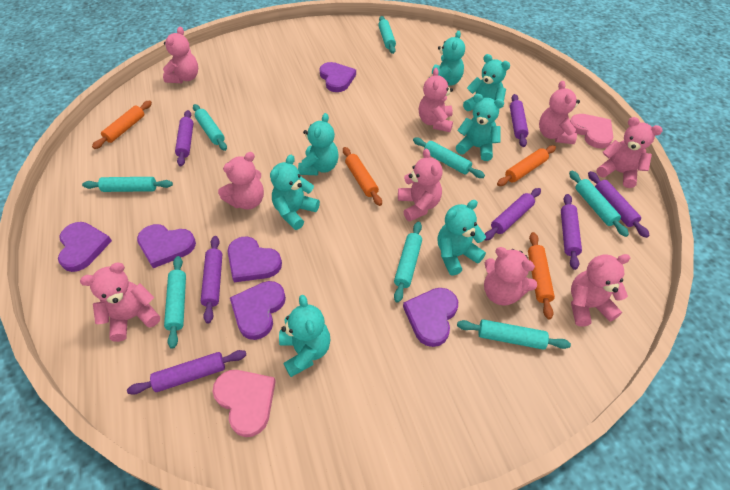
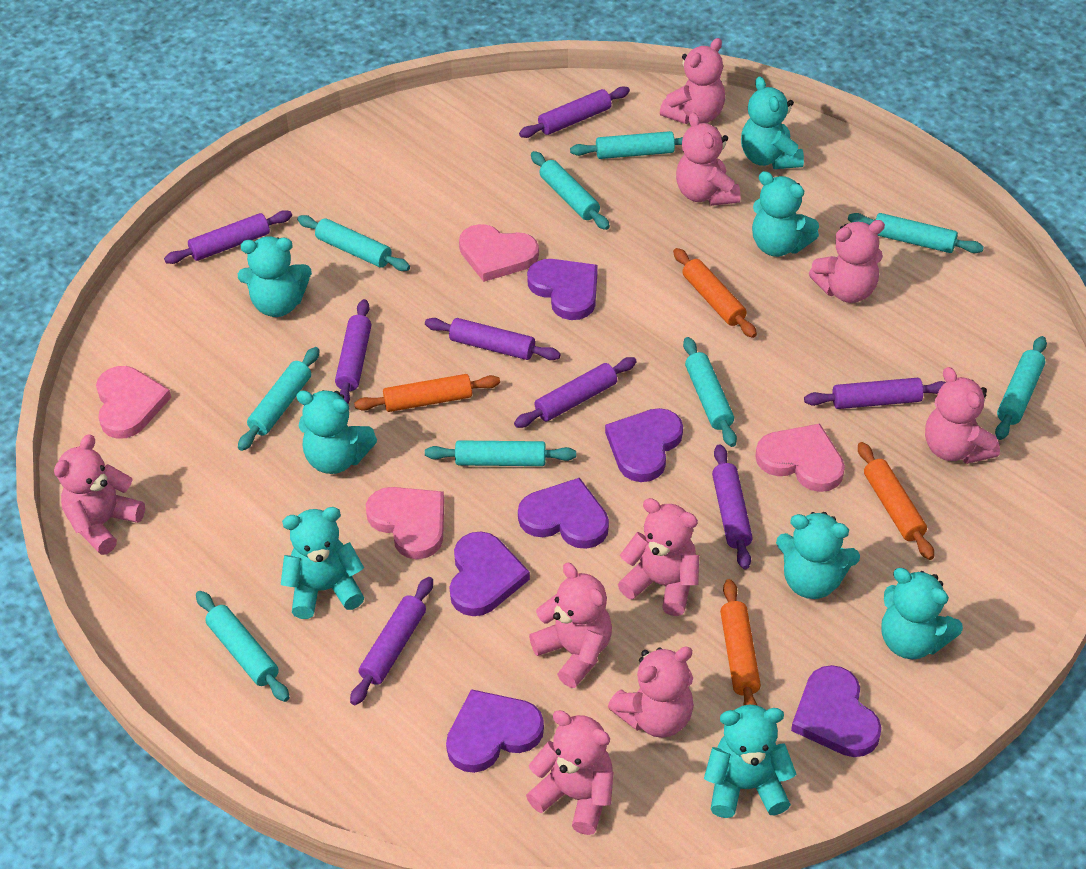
pink heart: 2 -> 4
purple rolling pin: 7 -> 8
turquoise rolling pin: 8 -> 9
turquoise teddy bear: 7 -> 8

